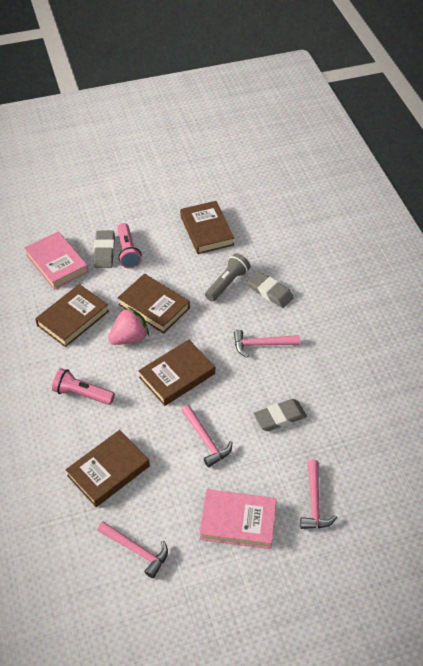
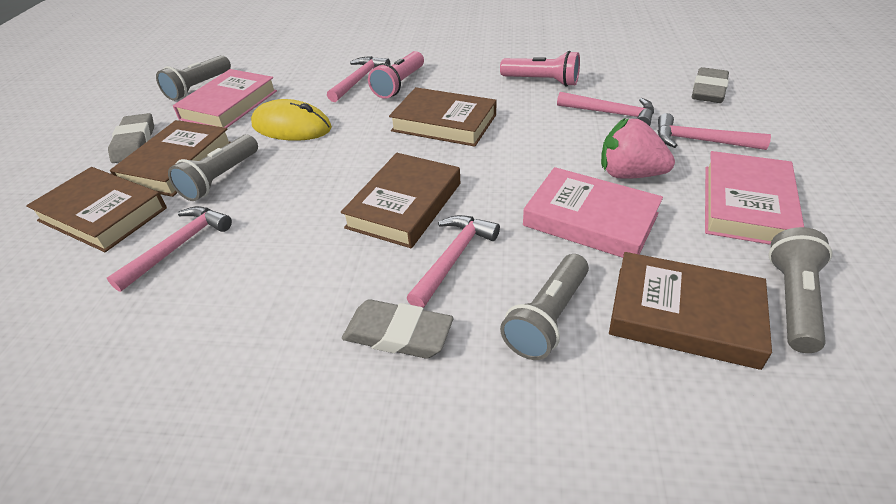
grey flashlight: 1 -> 4
pink book: 2 -> 3
pink hammer: 4 -> 5
yellow mouse: 0 -> 1

